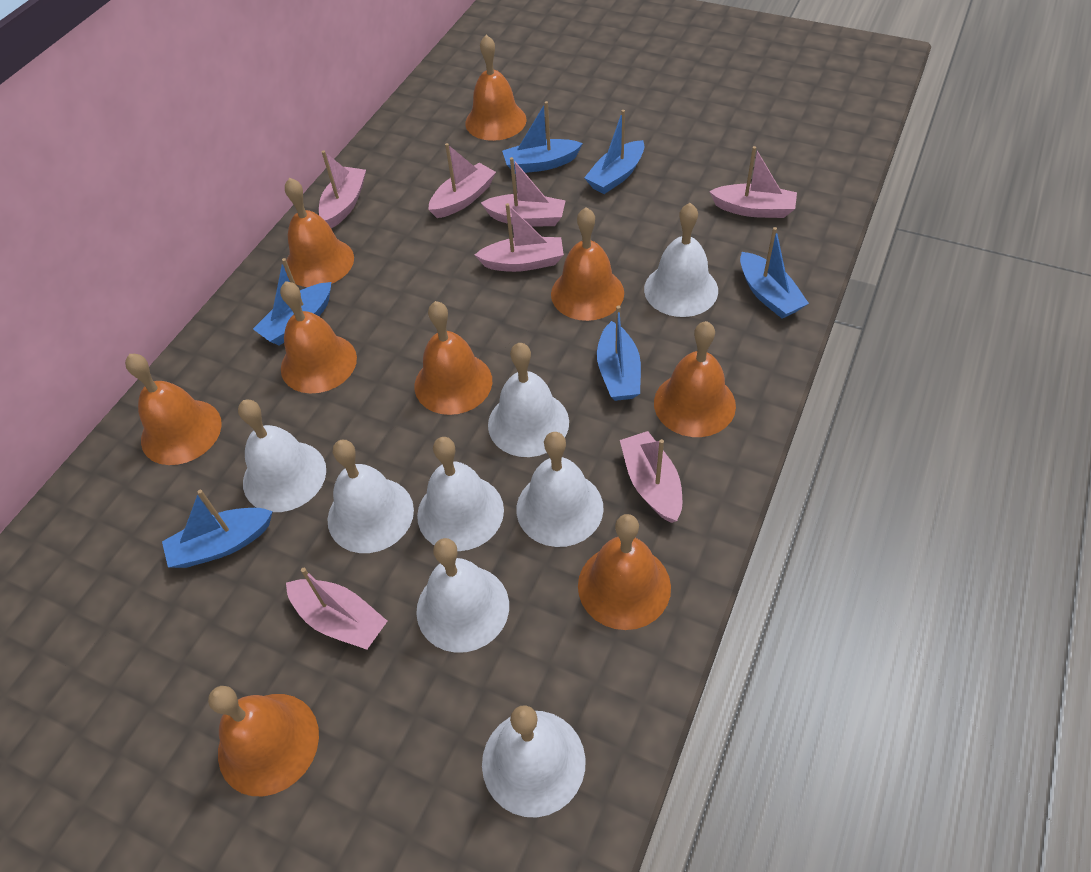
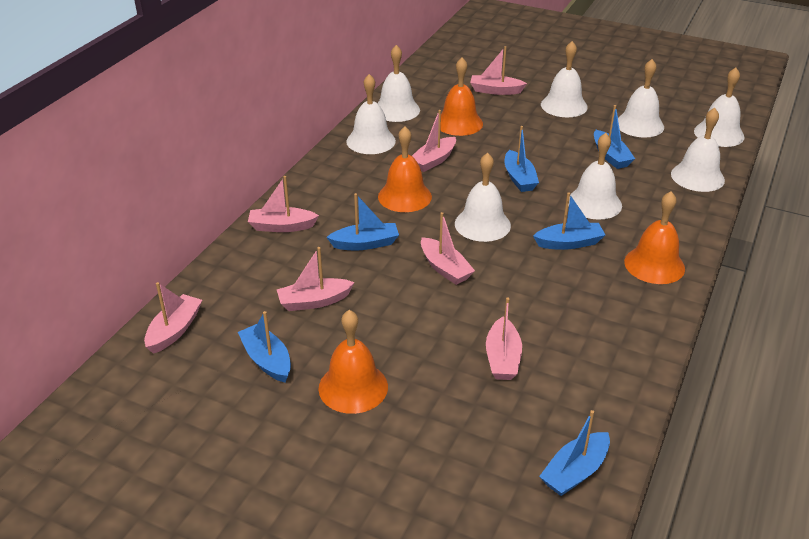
orange bell: 9 -> 4

